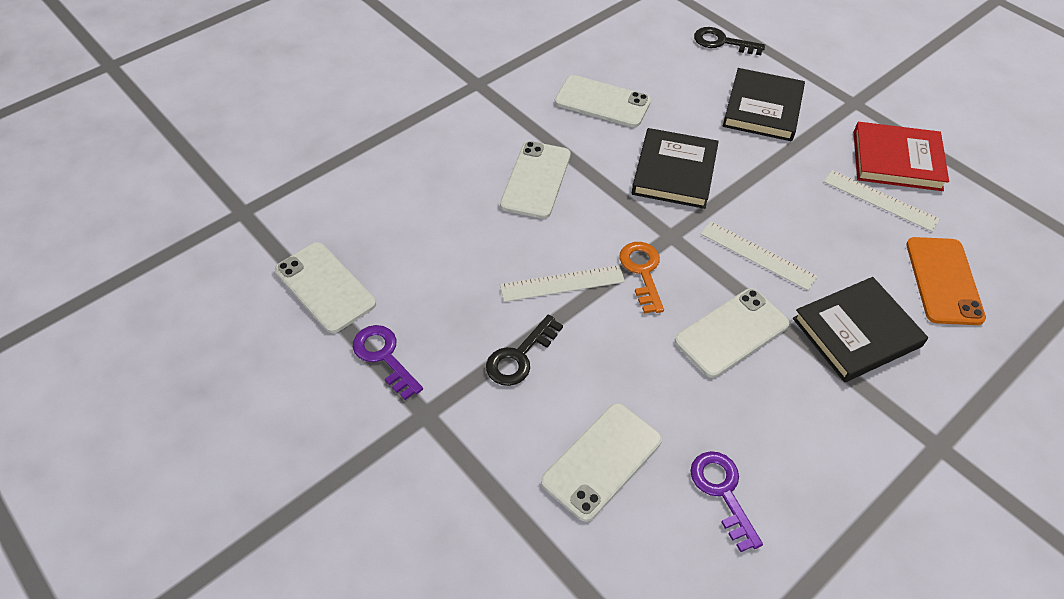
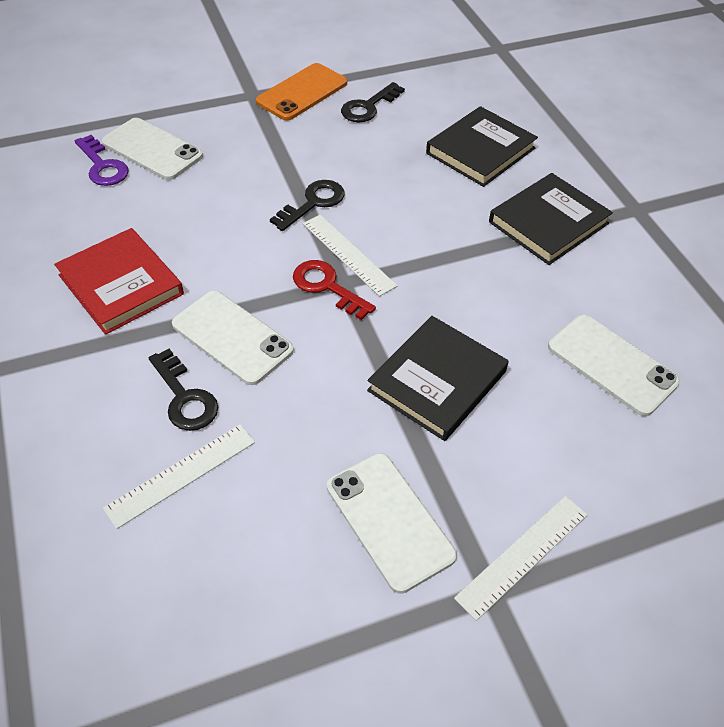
black key: 2 -> 3
orange key: 1 -> 0
purple key: 2 -> 1
red key: 0 -> 1
white phone: 5 -> 4

